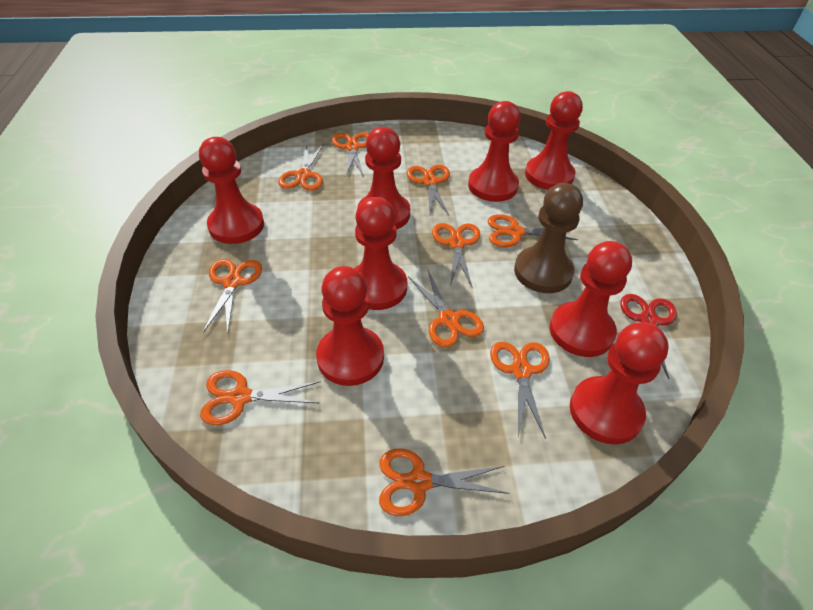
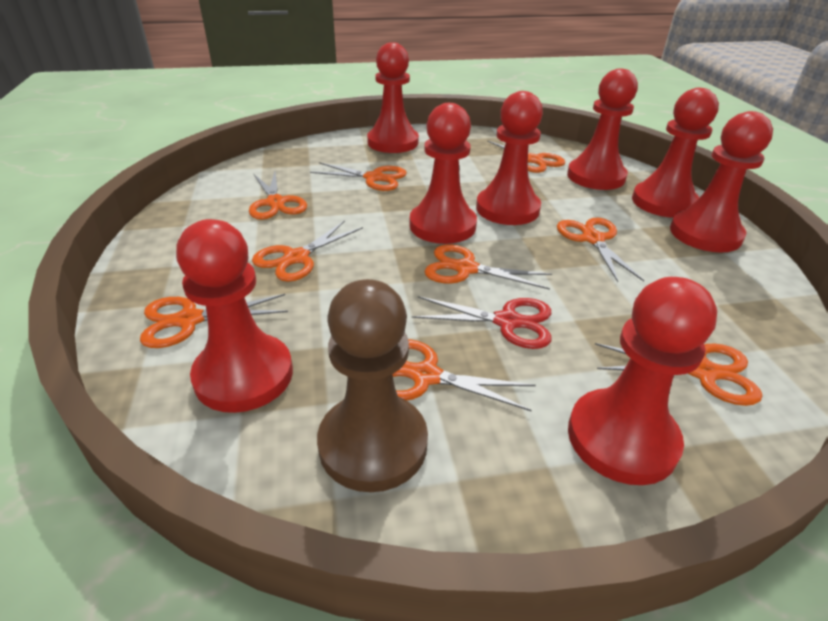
orange scissors: 10 -> 9

